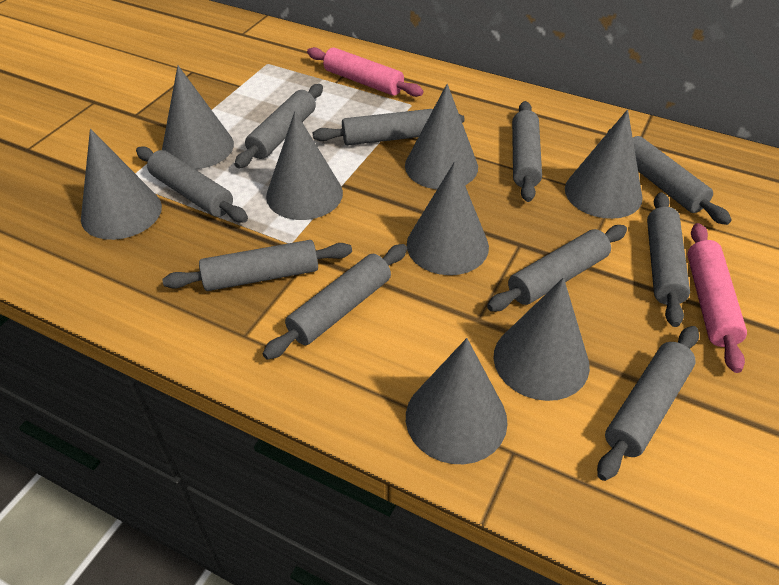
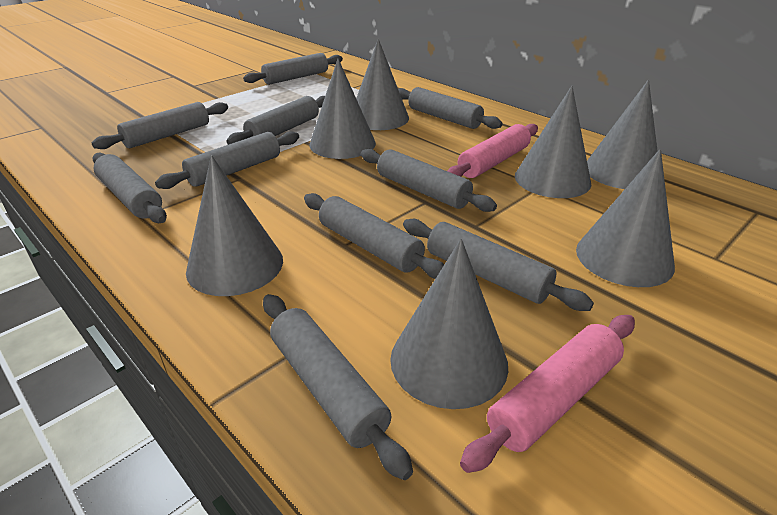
grey cone: 8 -> 7

